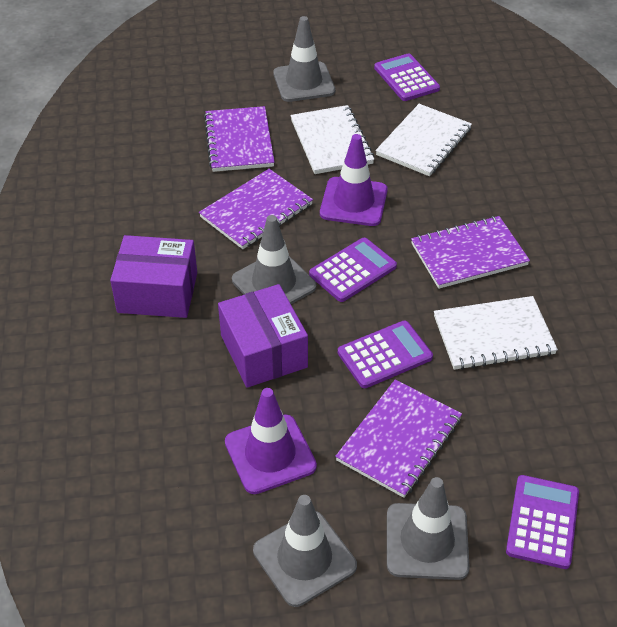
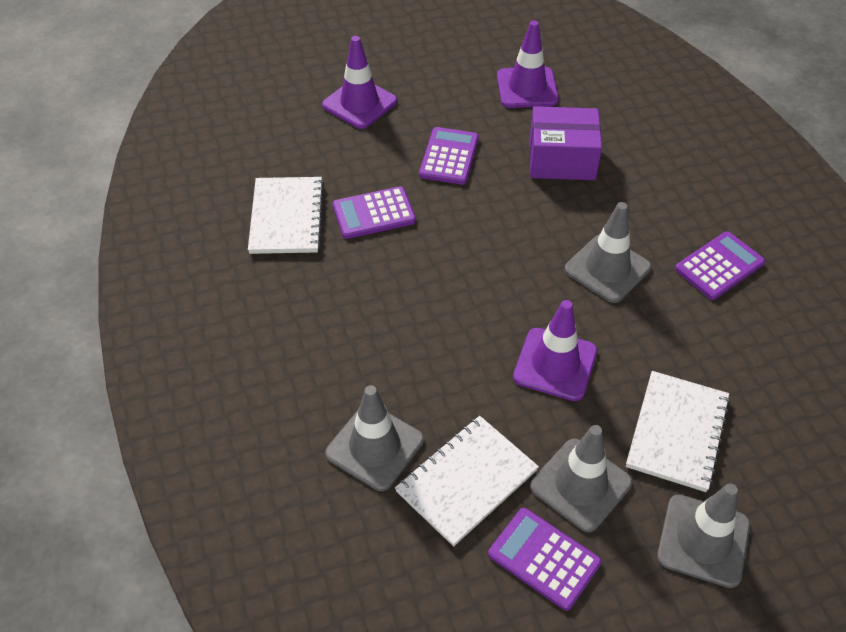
purple box: 2 -> 1
purple notebook: 4 -> 0
purple traffic cone: 2 -> 3

